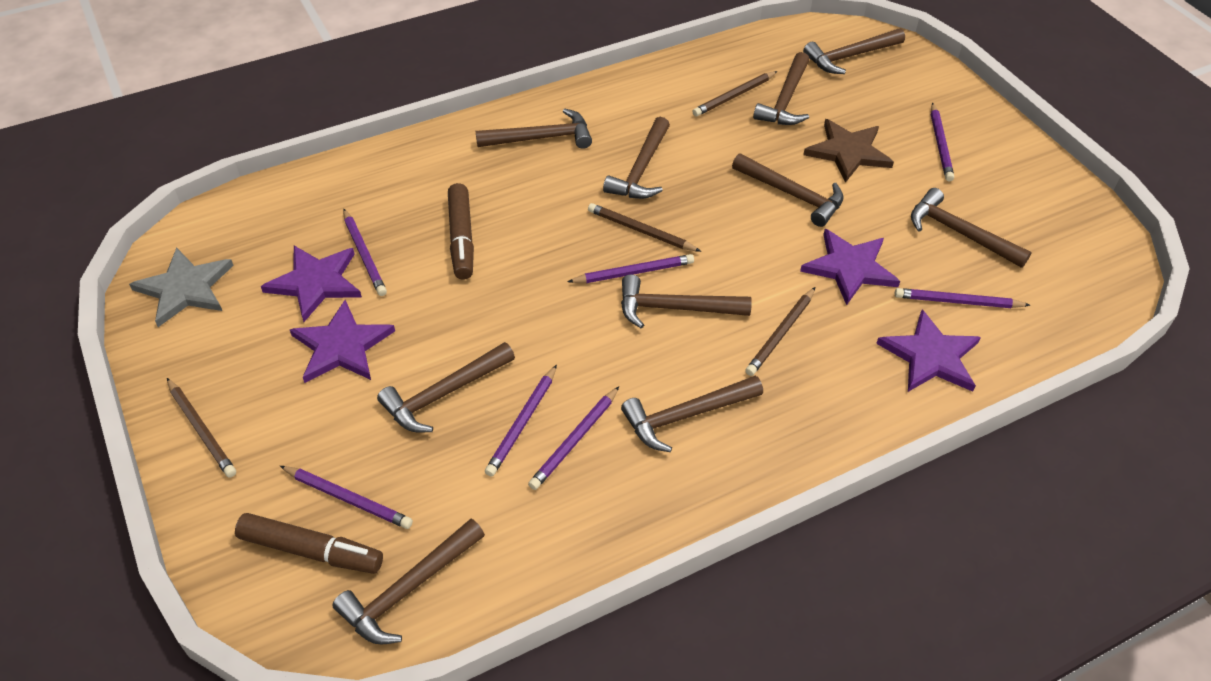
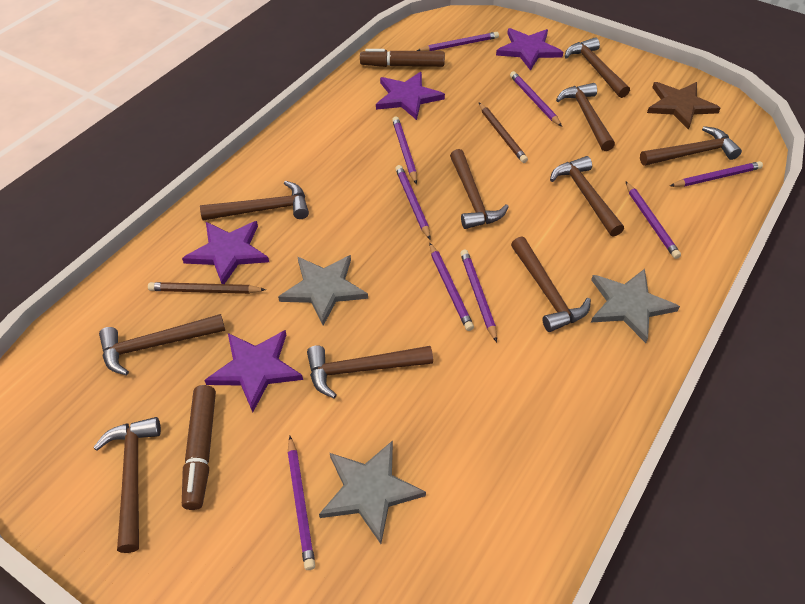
brown pencil: 4 -> 2
grey star: 1 -> 3
purple pencil: 7 -> 9

